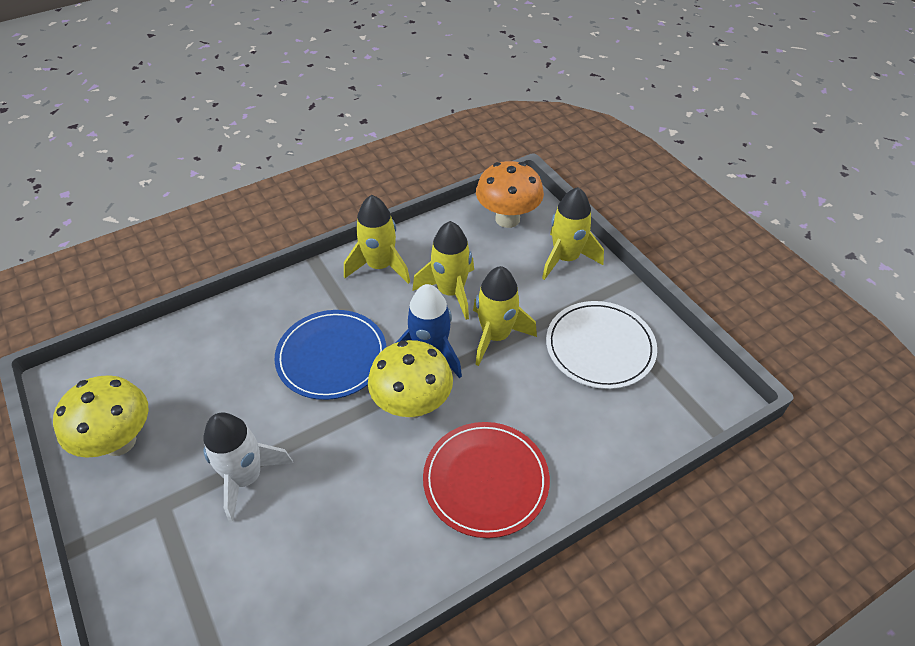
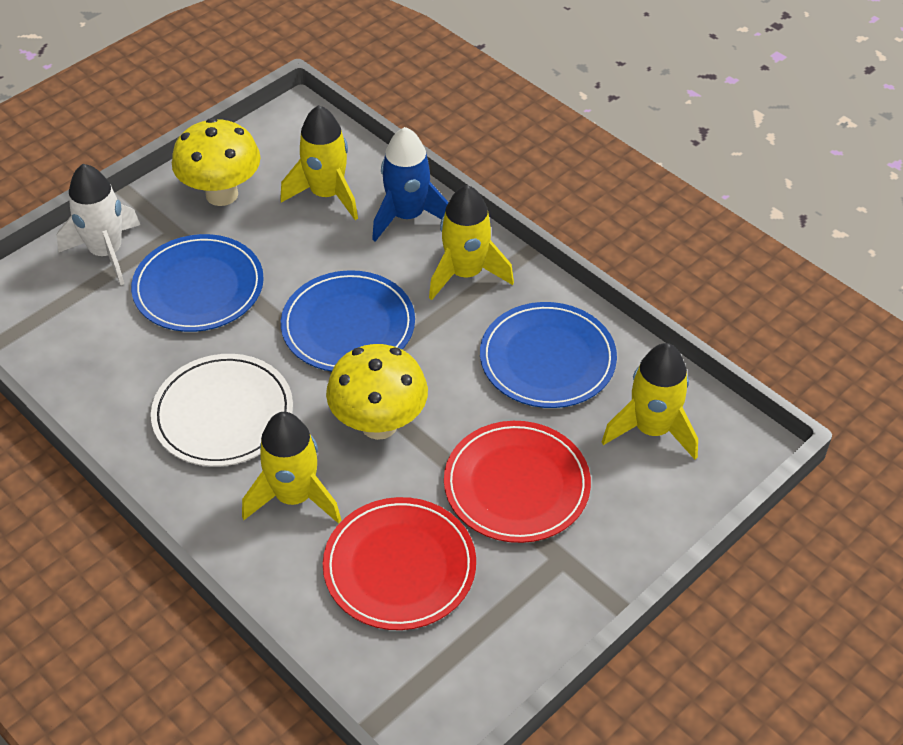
blue plate: 1 -> 3
orange mushroom: 1 -> 0
red plate: 1 -> 2

